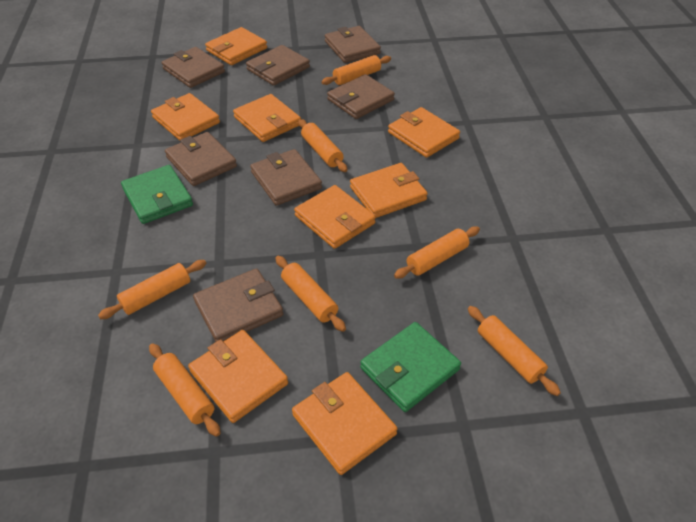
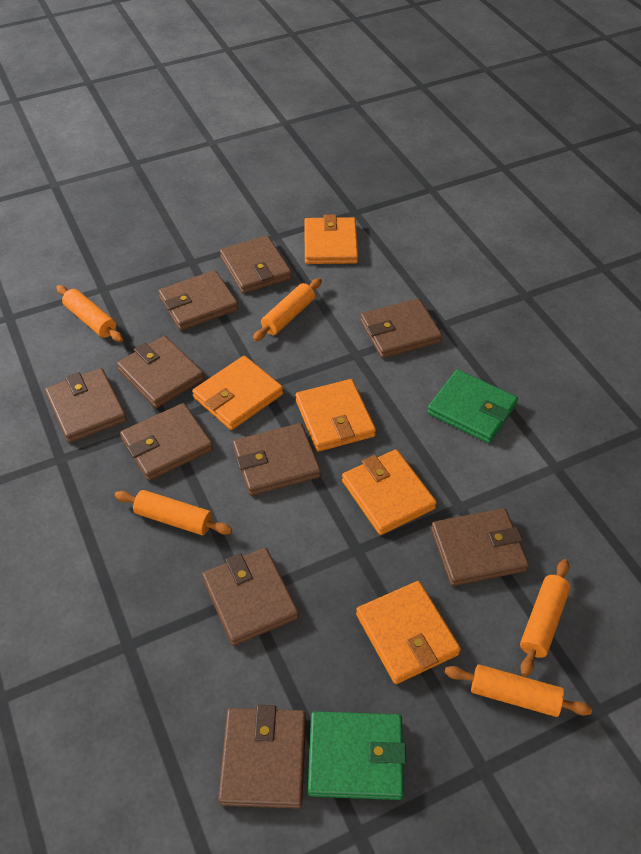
brown wallet: 7 -> 10
orange rolling pin: 7 -> 5
orange wallet: 8 -> 5

